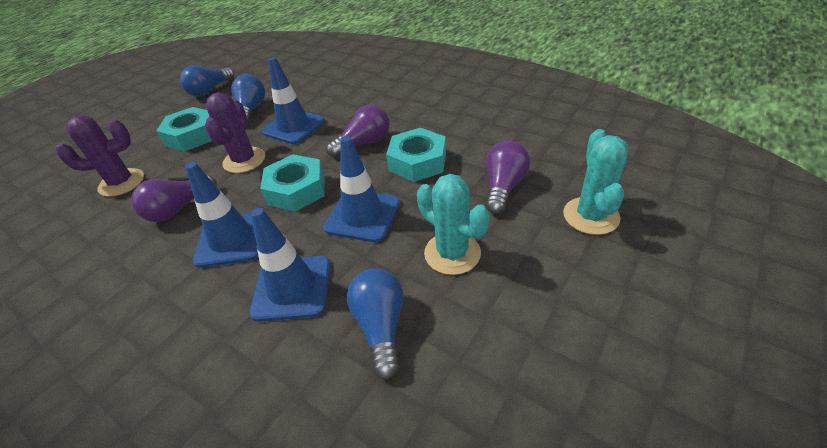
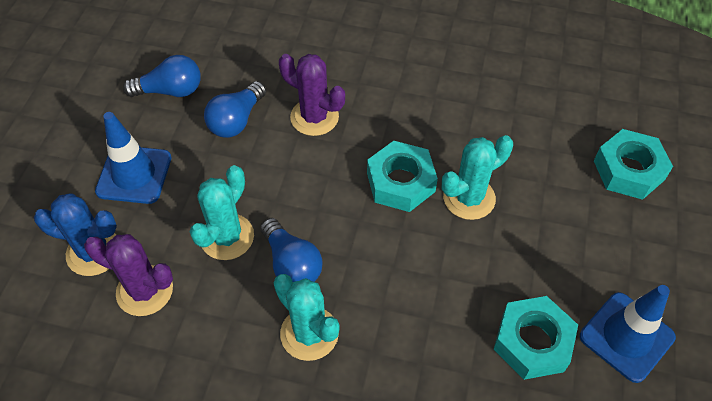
blue cactus: 0 -> 1
blue traffic cone: 4 -> 2
purple light bulb: 3 -> 0
turquoise cactus: 2 -> 3

